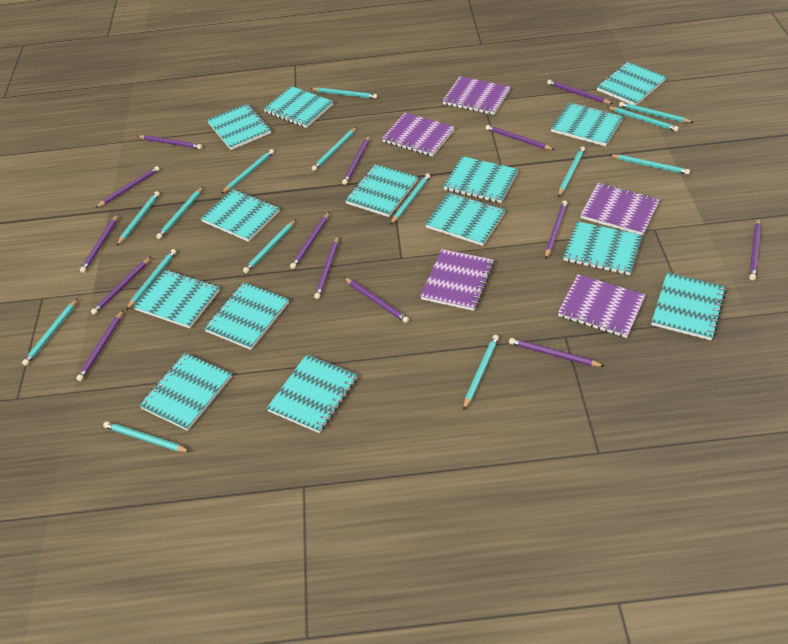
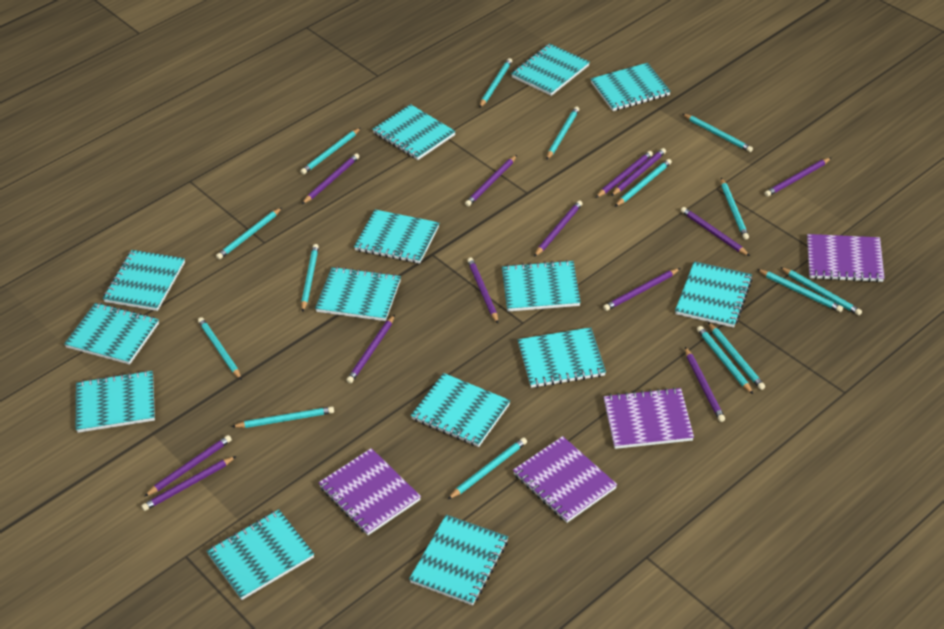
purple notebook: 5 -> 4
purple pencil: 14 -> 13

